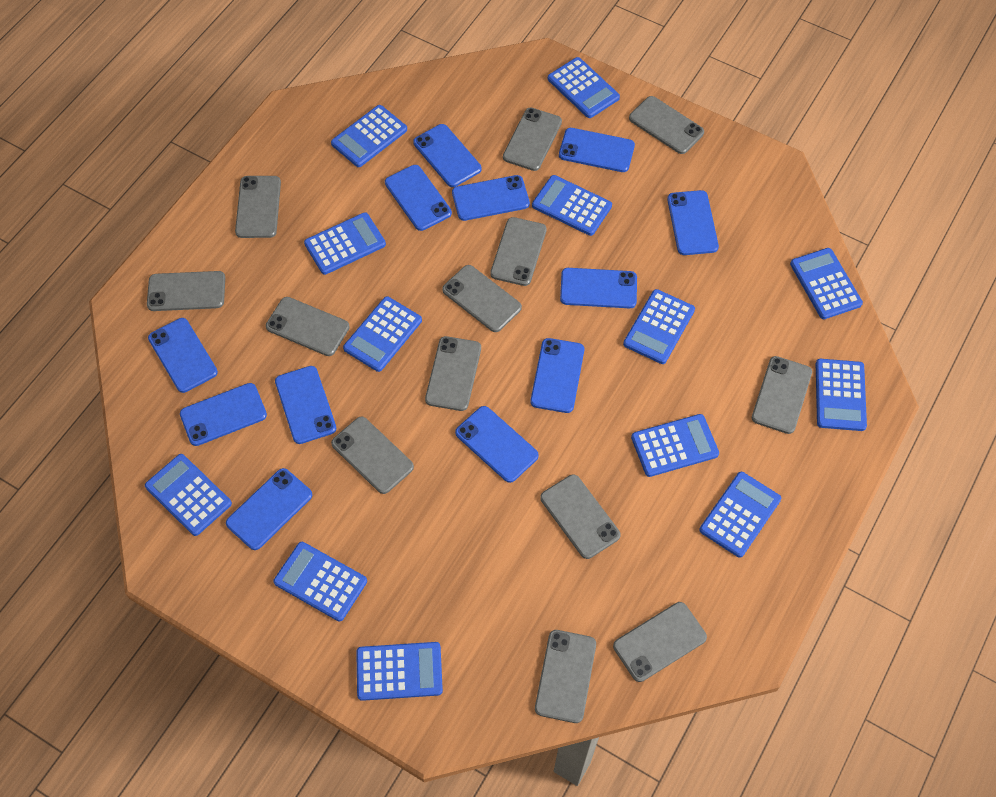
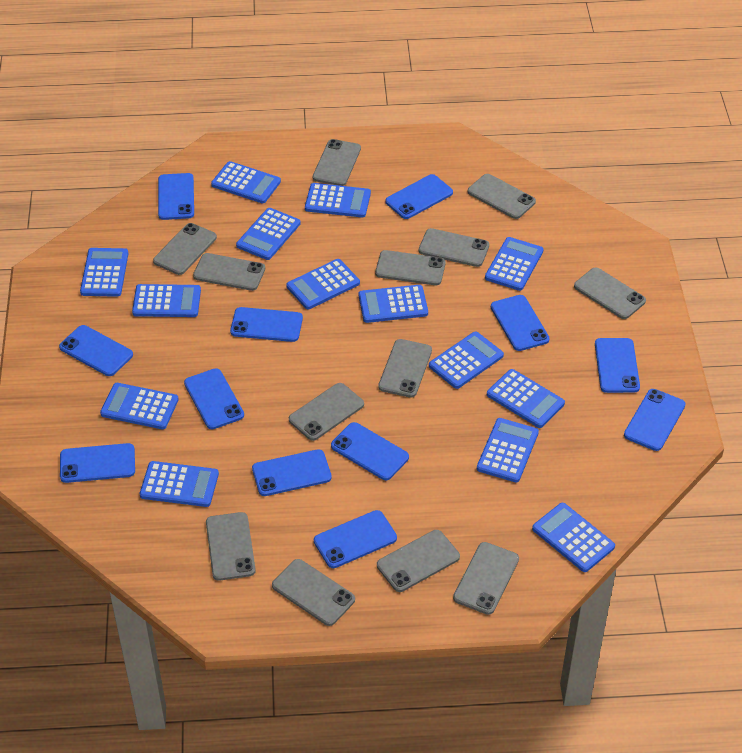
blue calculator: 13 -> 14

